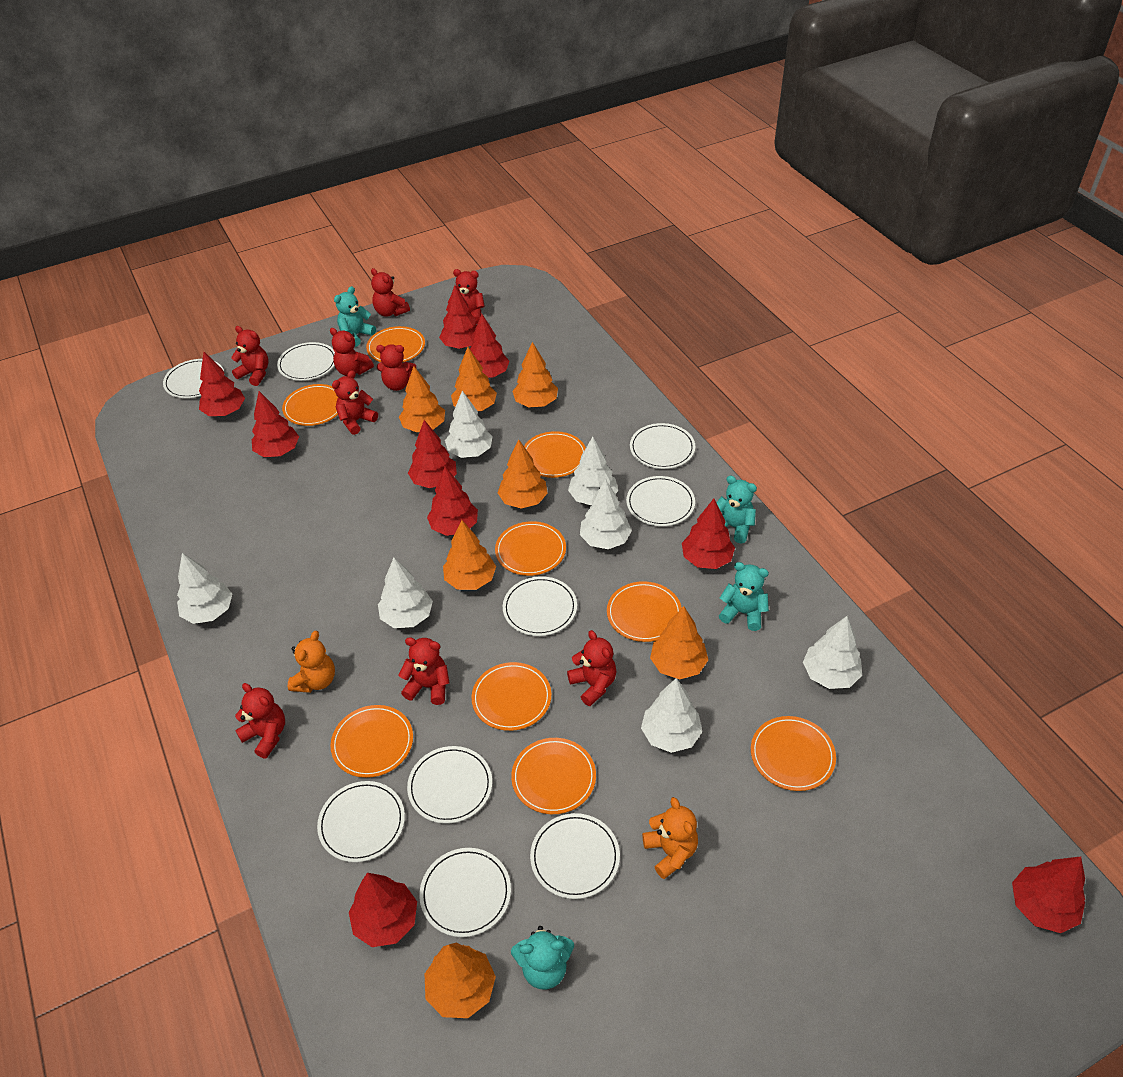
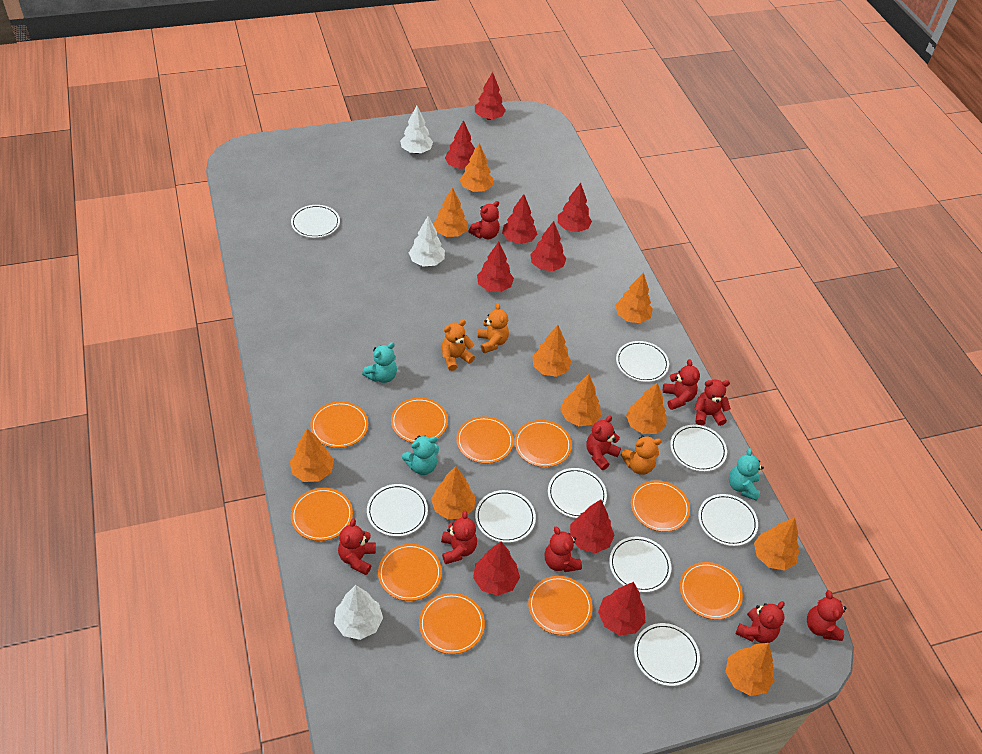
orange plate: 9 -> 10
orange teddy bear: 2 -> 3
orange tree: 7 -> 10
turquoise teddy bear: 4 -> 3
white tree: 7 -> 3

